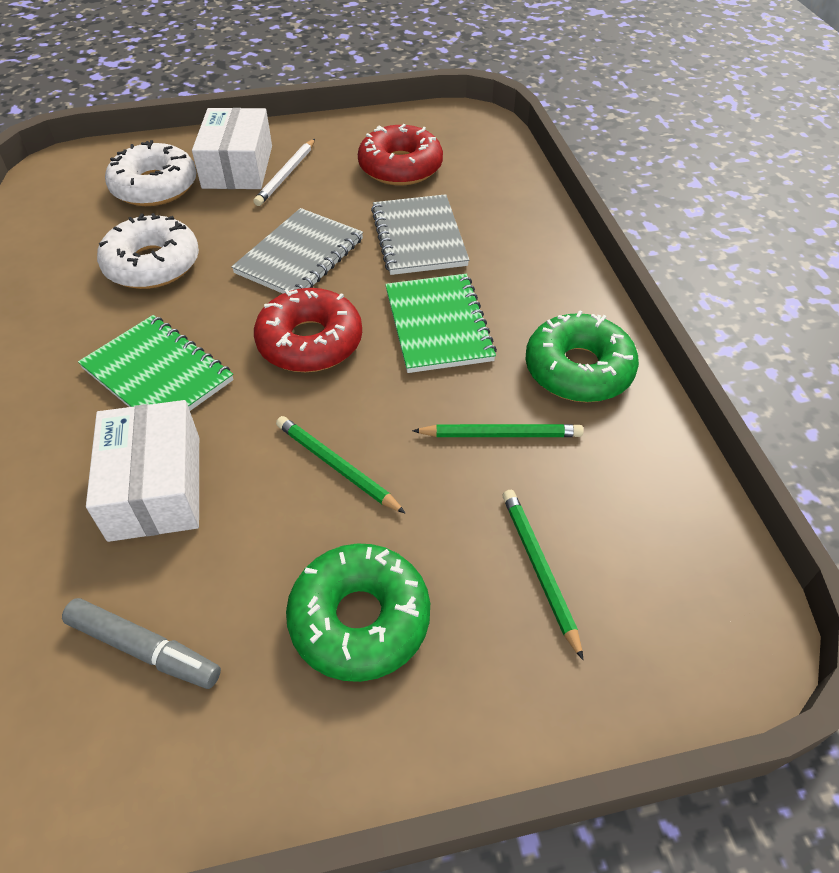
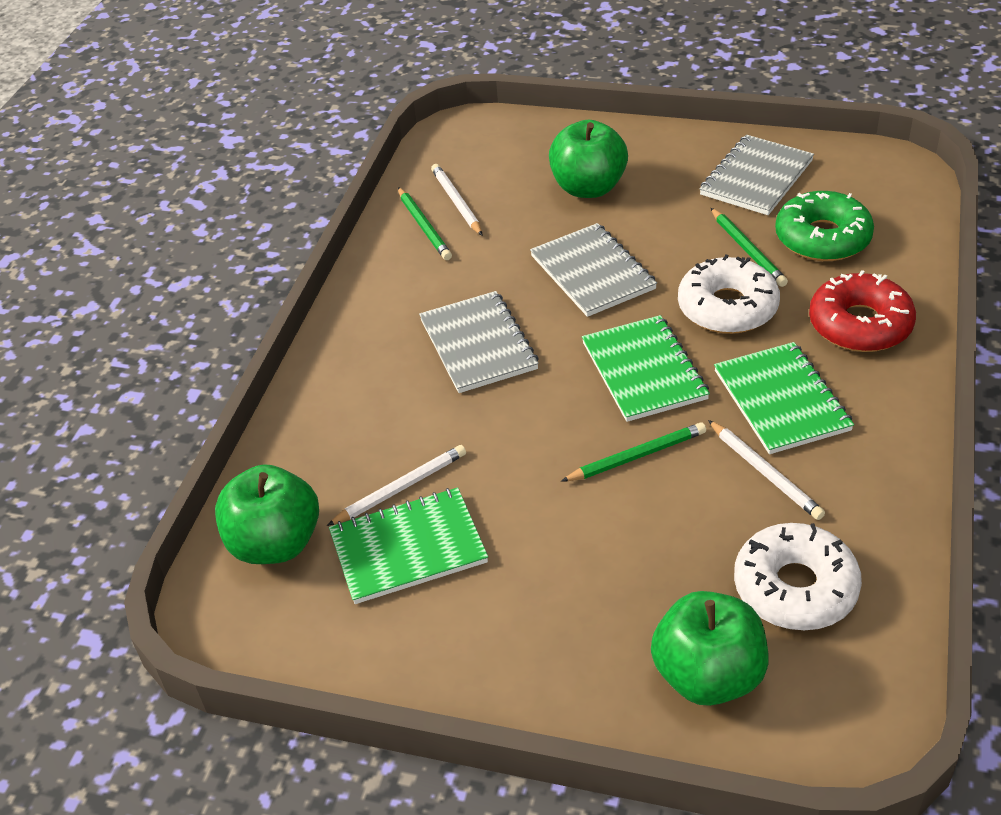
green apple: 0 -> 3
green donut: 2 -> 1
green notebook: 2 -> 3
grey marker: 1 -> 0
grey notebook: 2 -> 3
red donut: 2 -> 1
white box: 2 -> 0
white pencil: 1 -> 3

